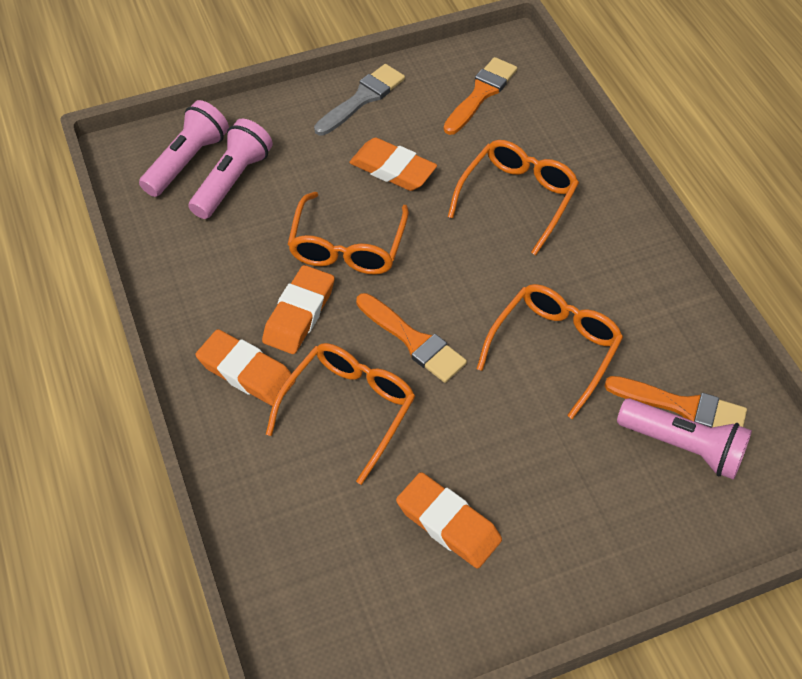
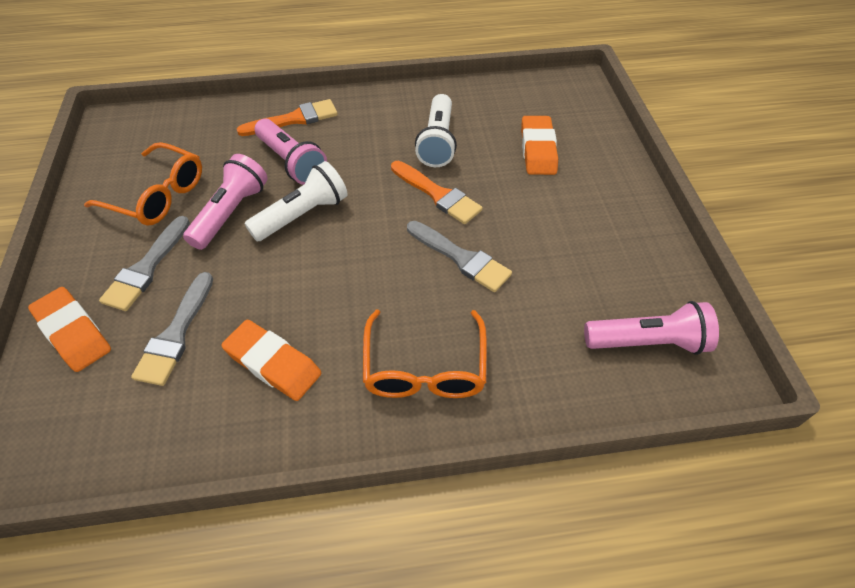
grey brush: 1 -> 3
orange brush: 3 -> 2
orange eraser: 4 -> 3
orange glasses: 4 -> 2
white flashlight: 0 -> 2

